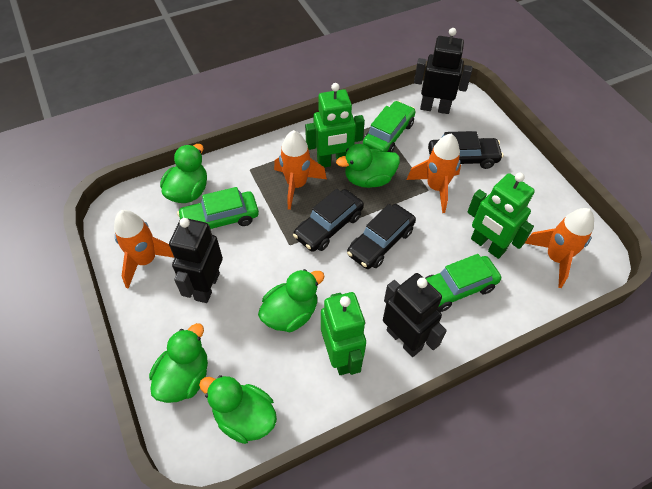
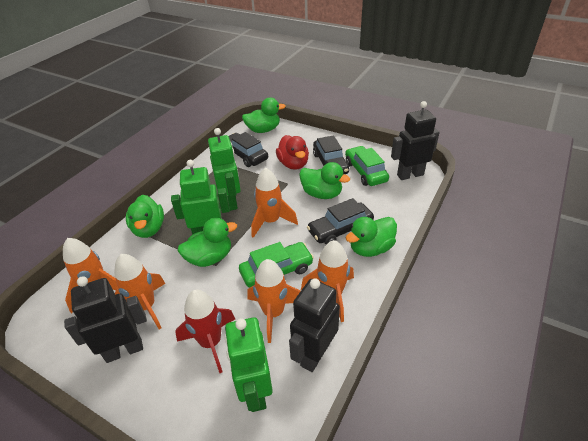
green car: 3 -> 2
orange rocket: 4 -> 5
red duck: 0 -> 1
red rocket: 0 -> 1

